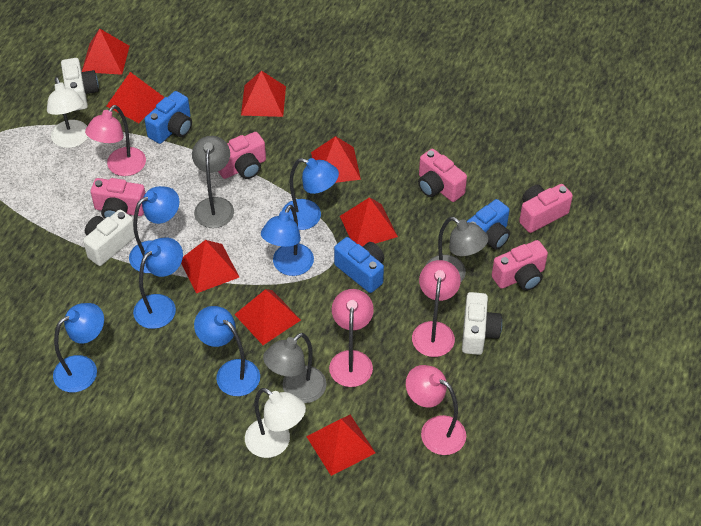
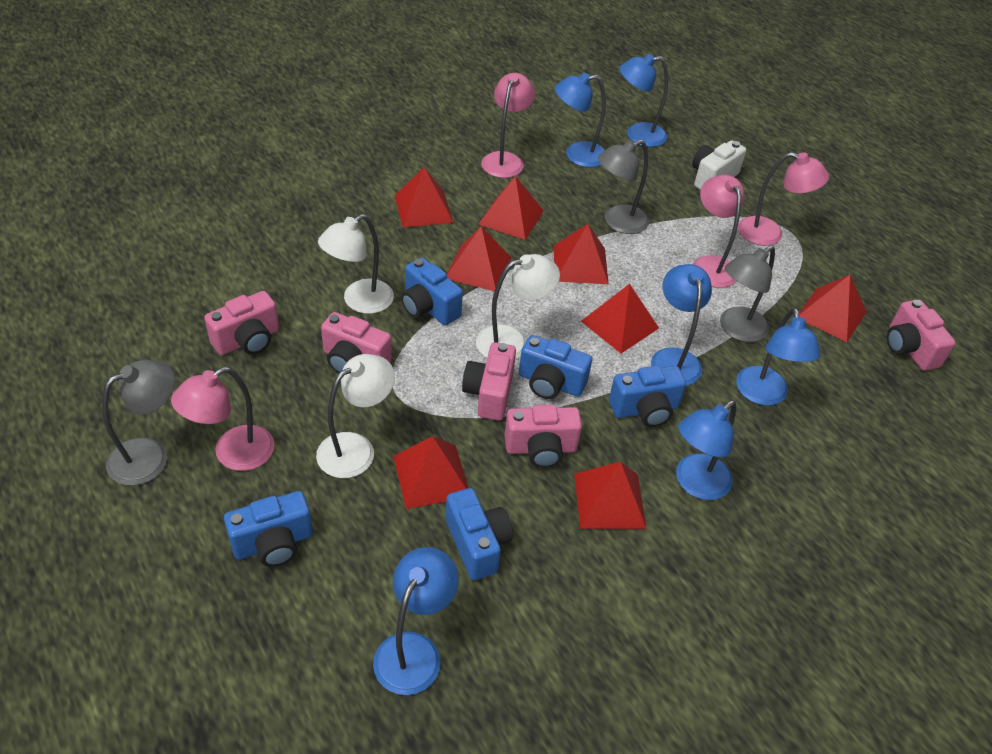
blue camera: 3 -> 5
white camera: 3 -> 1
white lamp: 2 -> 3

